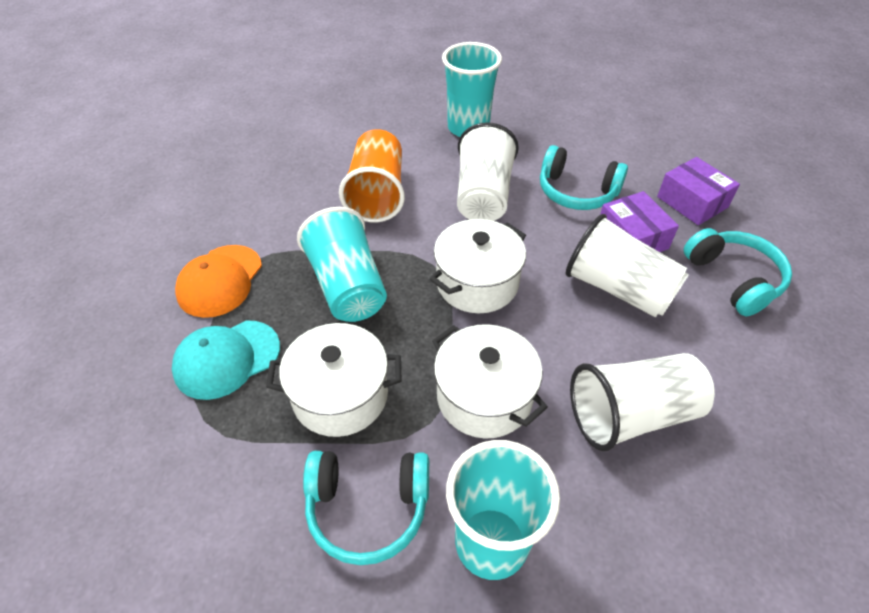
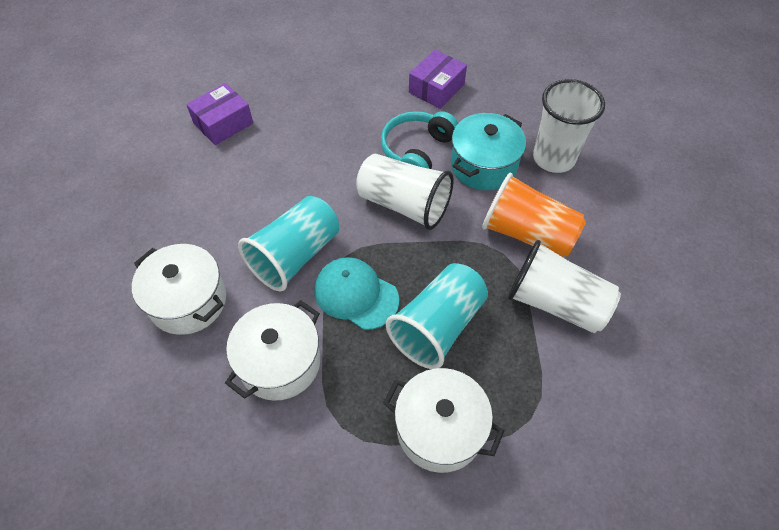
orange cap: 1 -> 0
turquoise cup: 3 -> 2
turquoise headphones: 3 -> 1
turquoise pot: 0 -> 1

